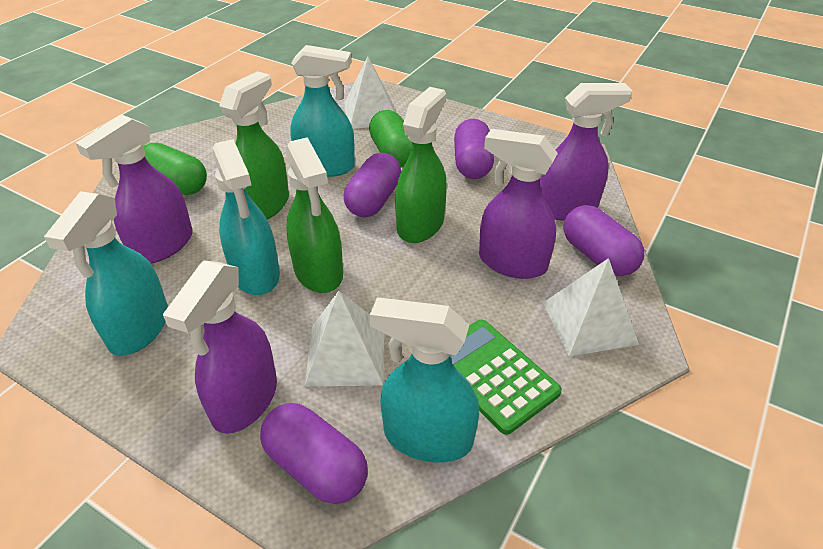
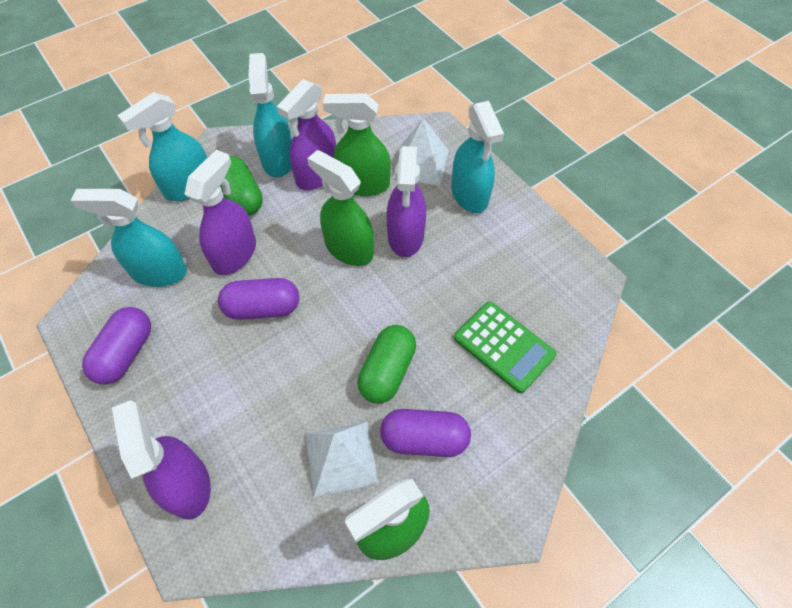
purple capsule: 4 -> 3
white pyramid: 3 -> 2

